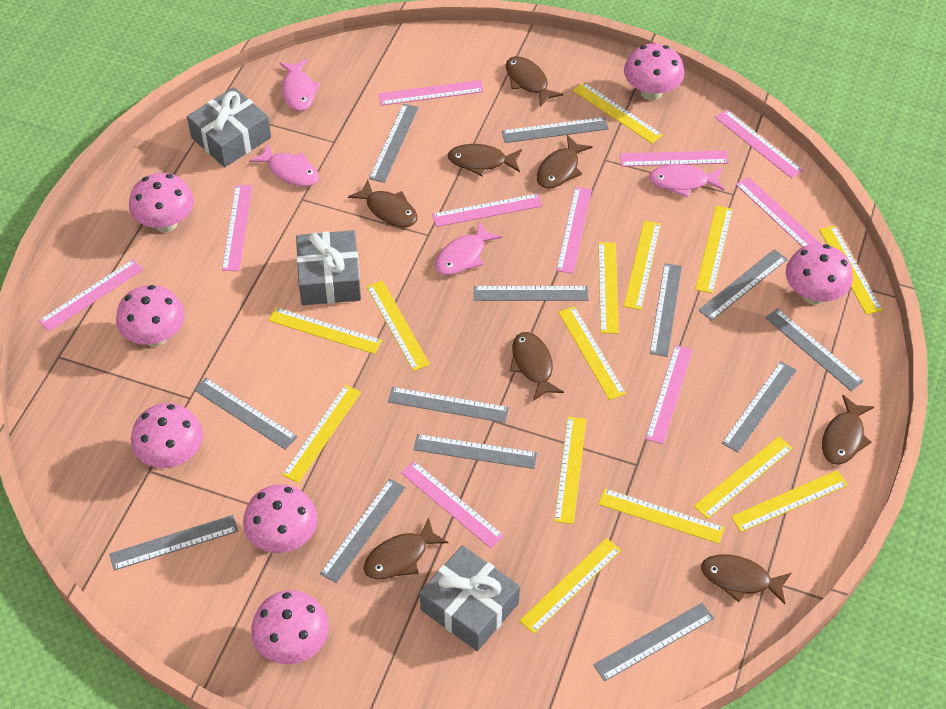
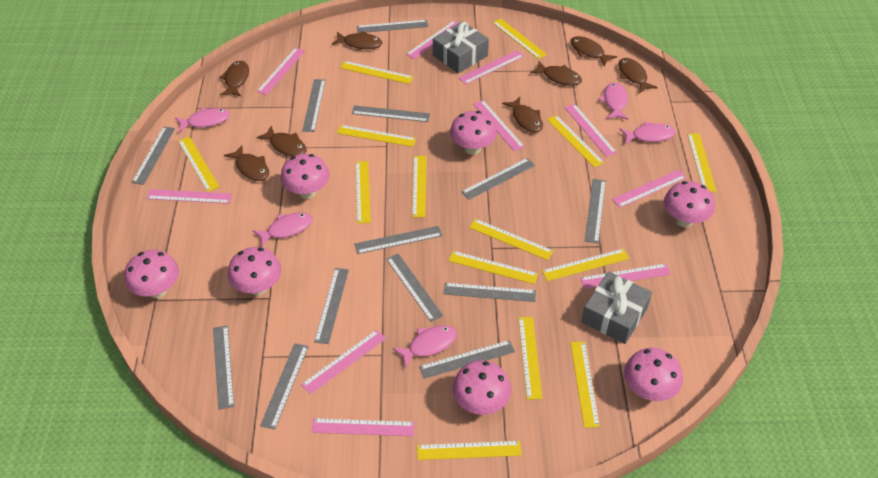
grey gift: 3 -> 2
pink fish: 4 -> 5

